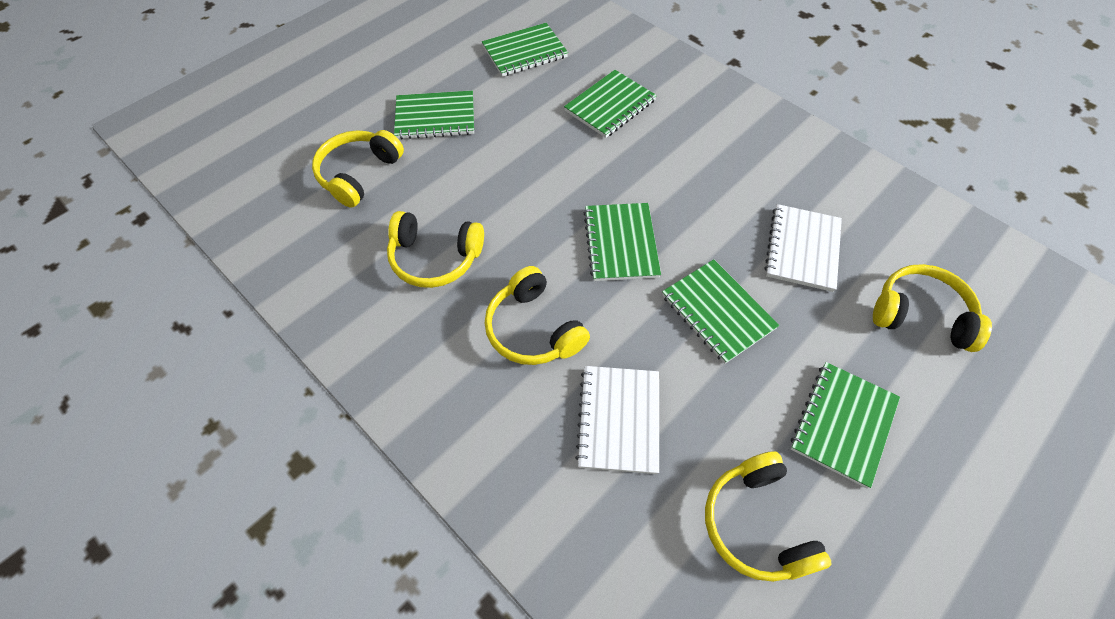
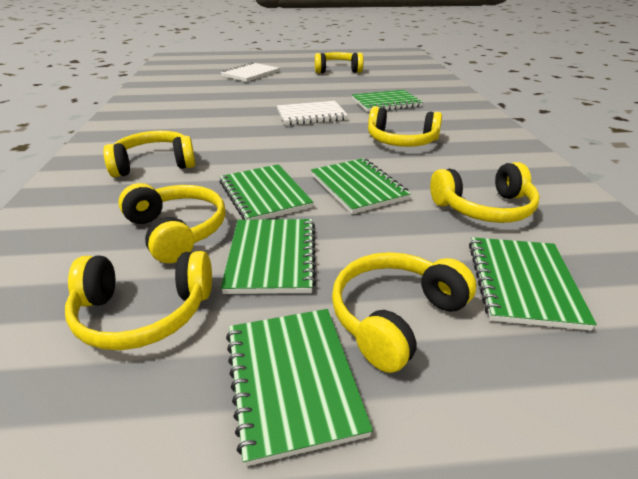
yellow headphones: 5 -> 7

